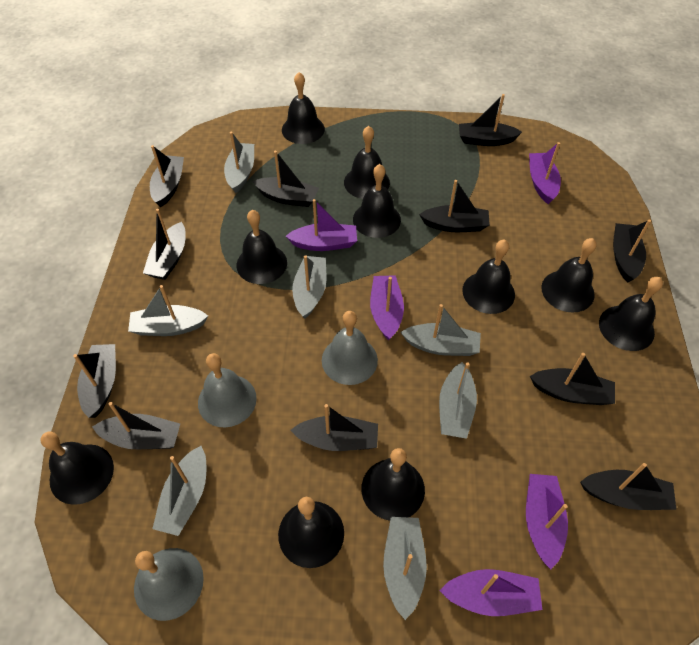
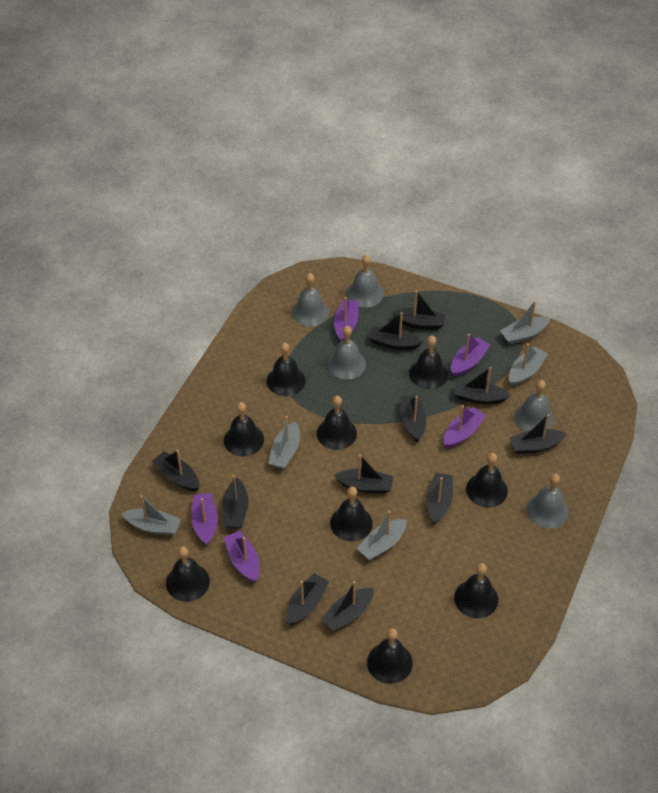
black bell: 10 -> 9
grey bell: 3 -> 5
grey boat: 7 -> 5

